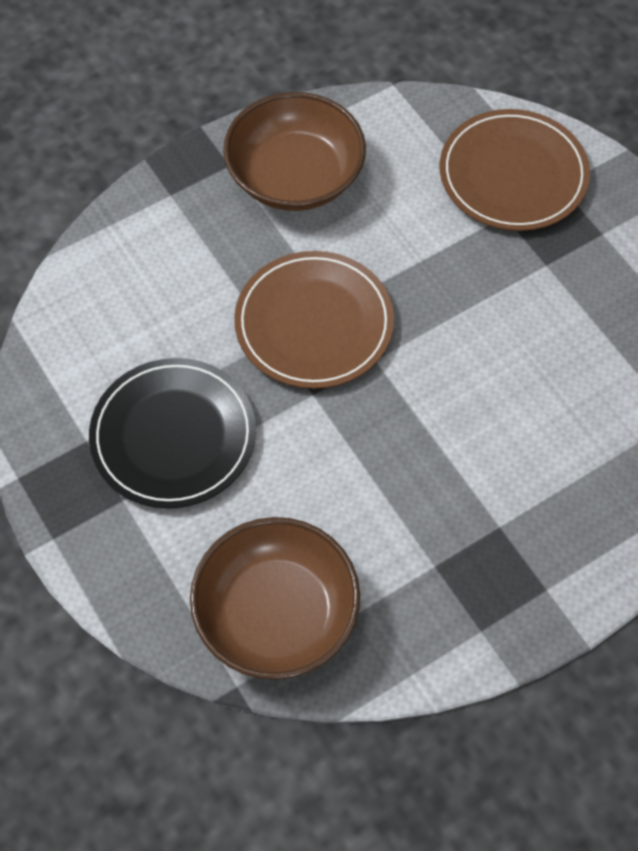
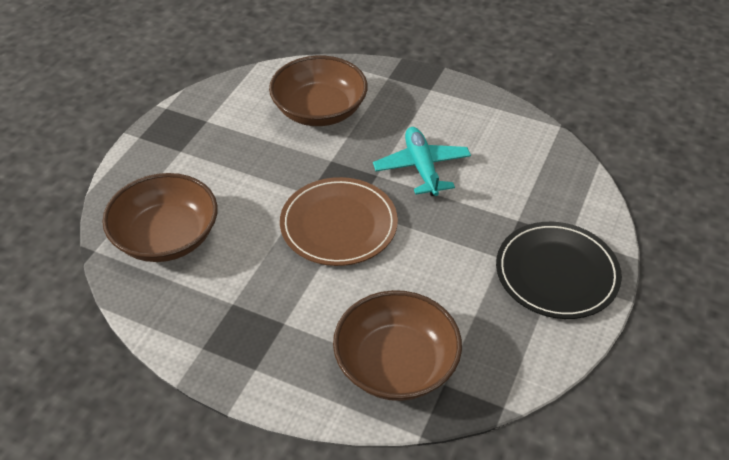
brown bowl: 2 -> 3
brown plate: 2 -> 1
turquoise plane: 0 -> 1

